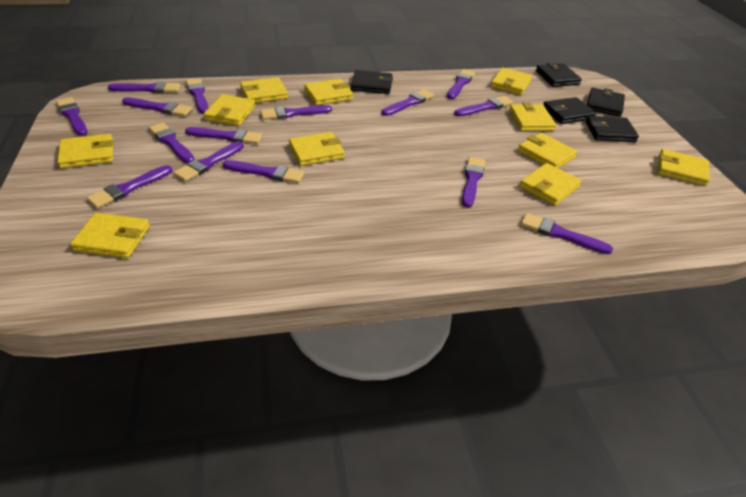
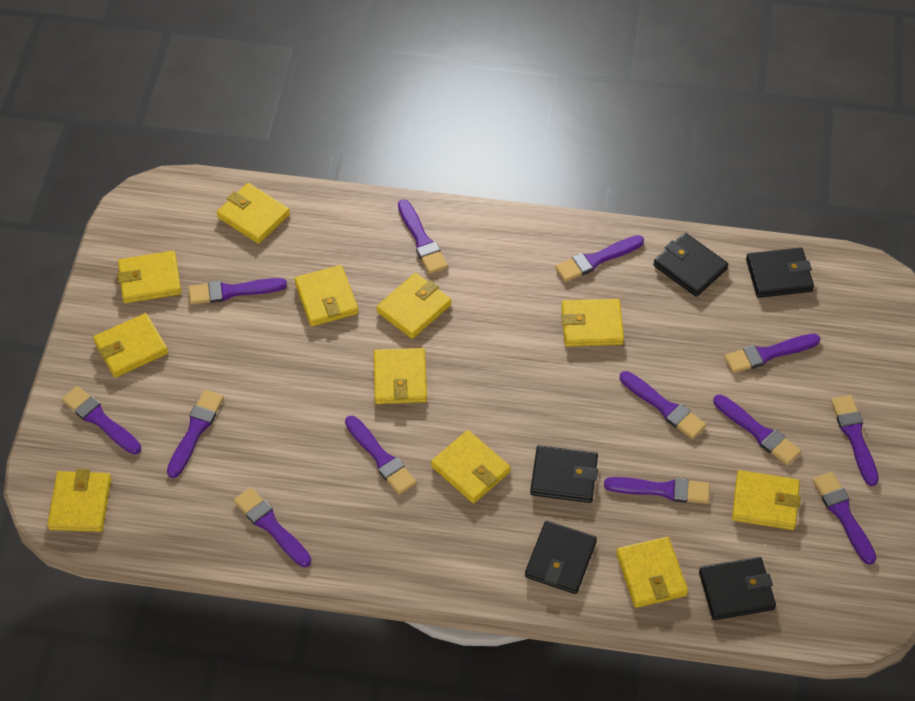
purple brush: 15 -> 13

